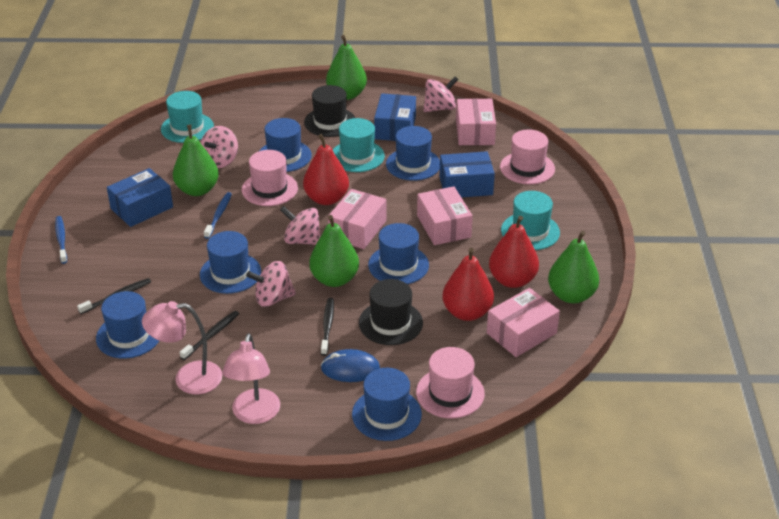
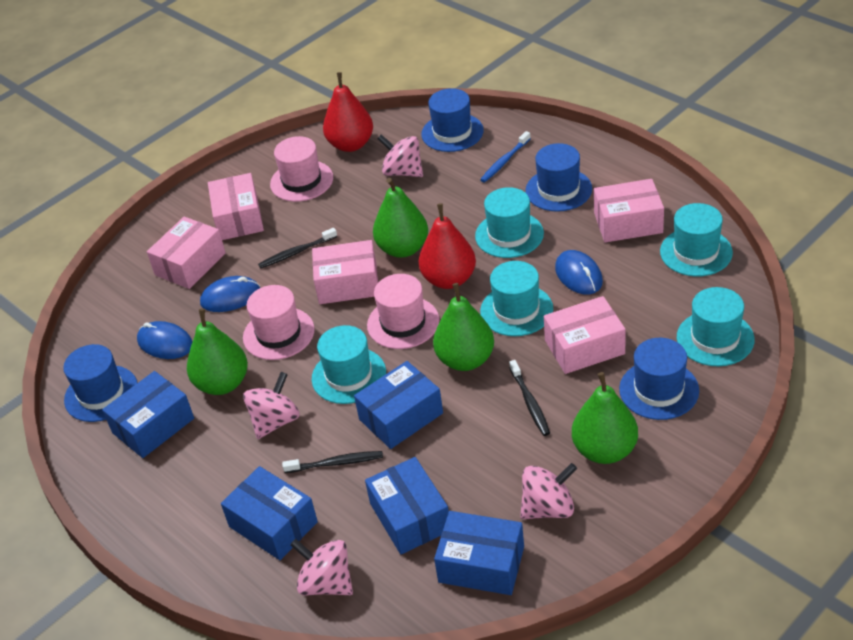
black hat: 2 -> 0
blue box: 3 -> 5
blue hat: 6 -> 4
blue mouse: 1 -> 3
blue toothbrush: 2 -> 1
pink box: 4 -> 5
pink lamp: 2 -> 0
red pear: 3 -> 2
turquoise hat: 3 -> 5

